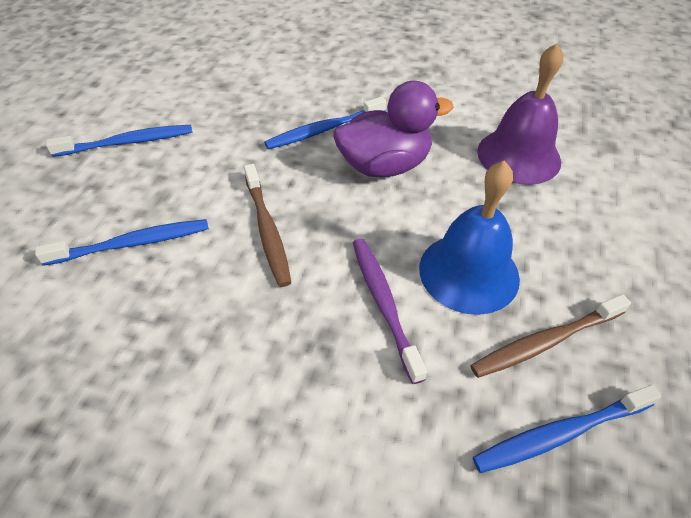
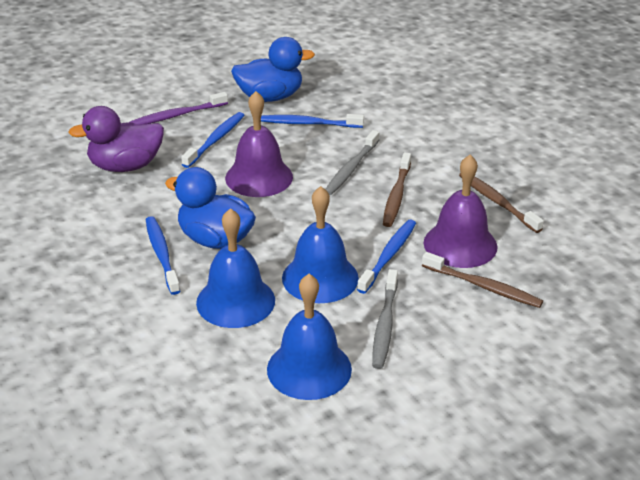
blue bell: 1 -> 3
blue duck: 0 -> 2
brown toothbrush: 2 -> 3
grey toothbrush: 0 -> 2
purple bell: 1 -> 2

